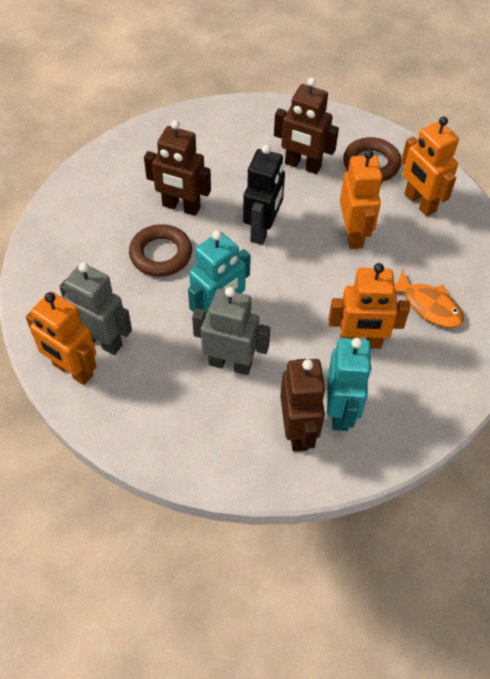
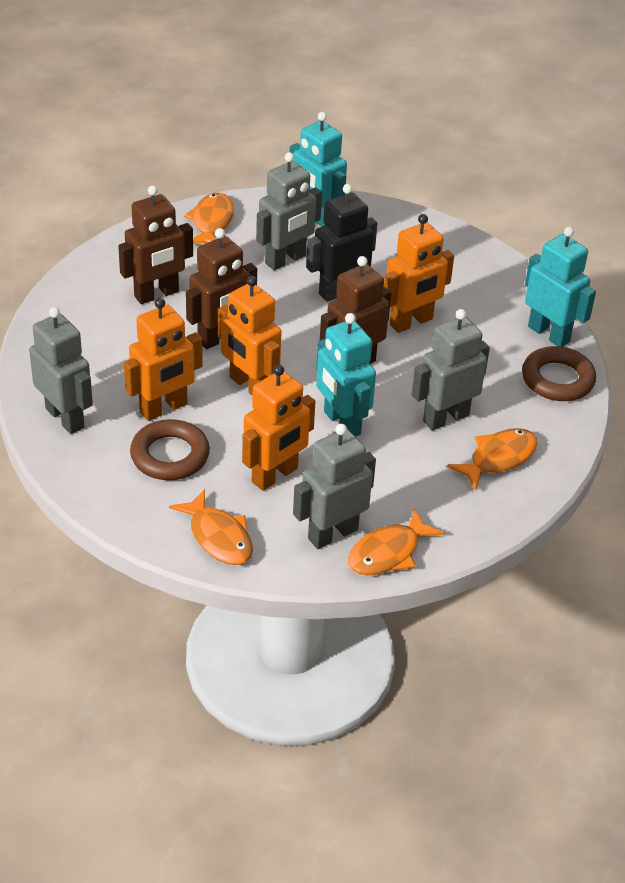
grey robot: 2 -> 4
orange fish: 1 -> 4
turquoise robot: 2 -> 3

